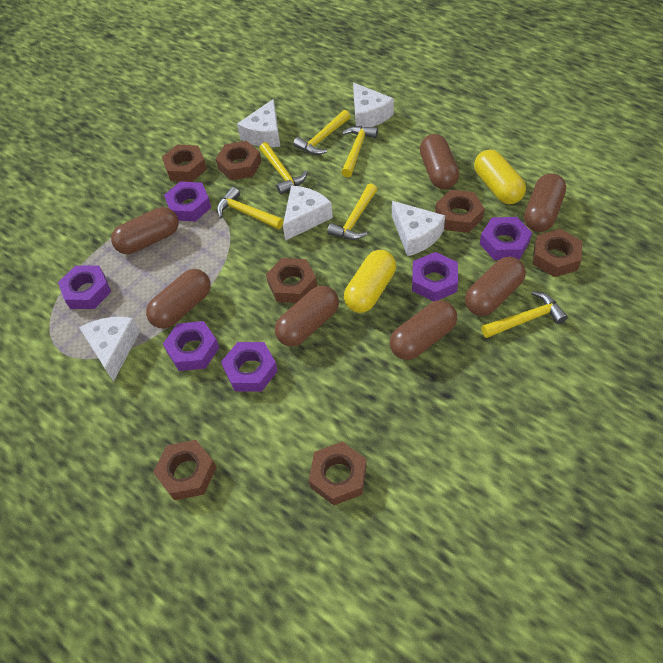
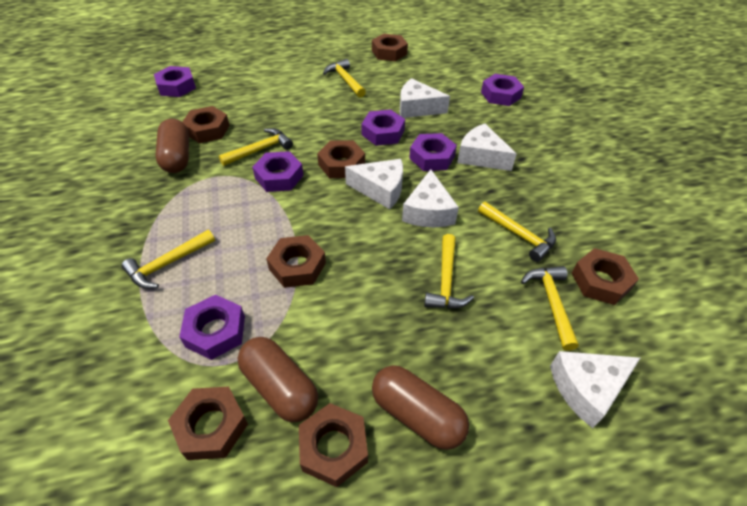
brown capsule: 7 -> 3
yellow capsule: 2 -> 0

